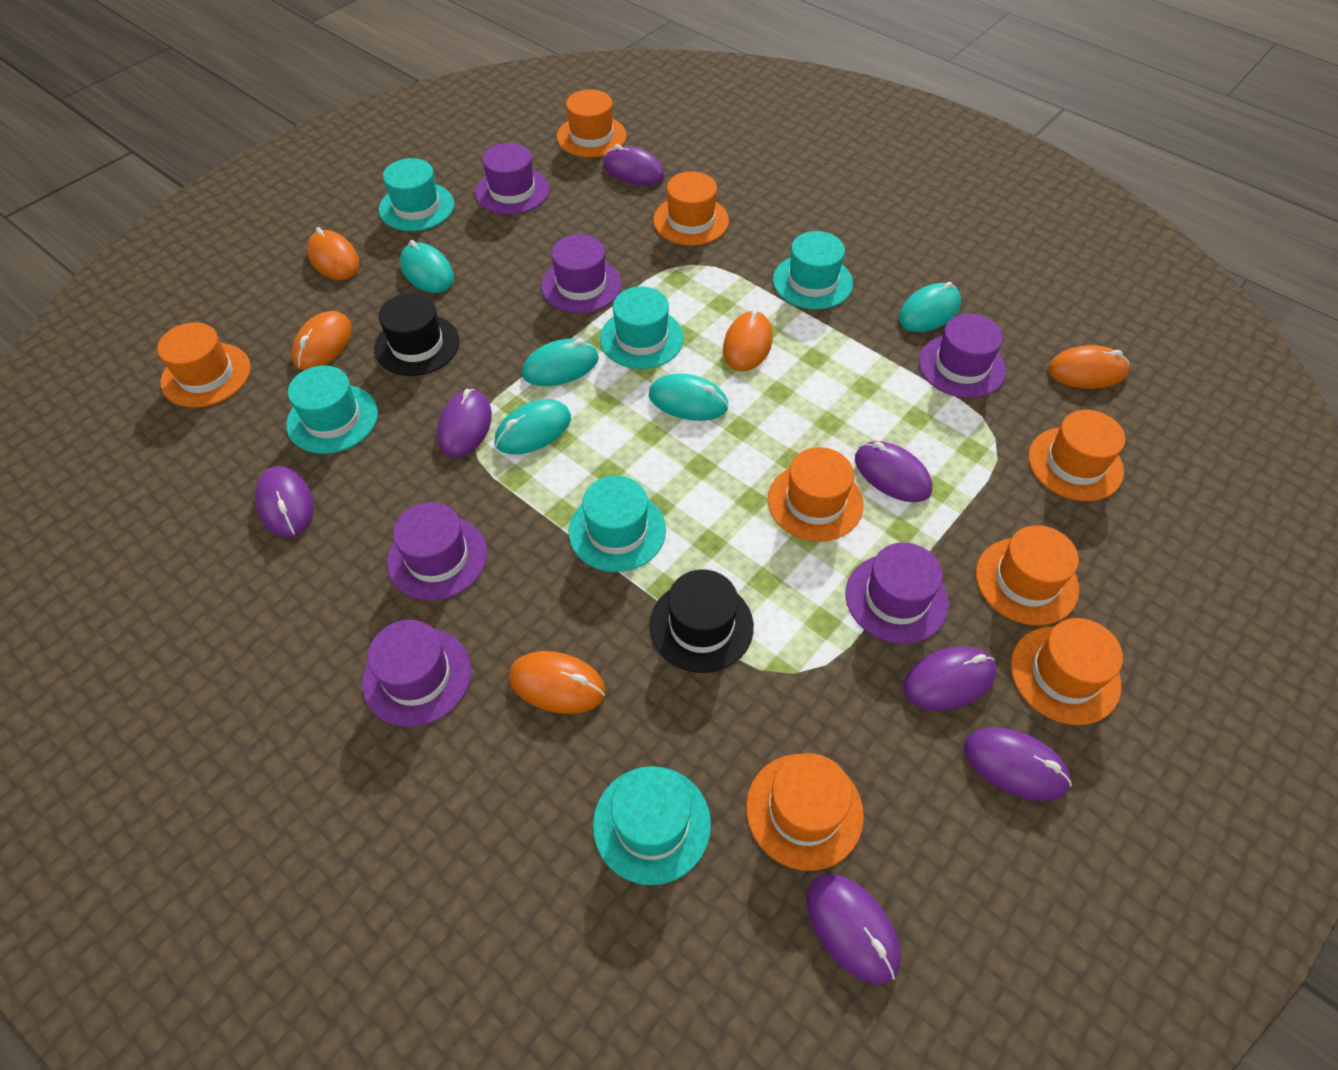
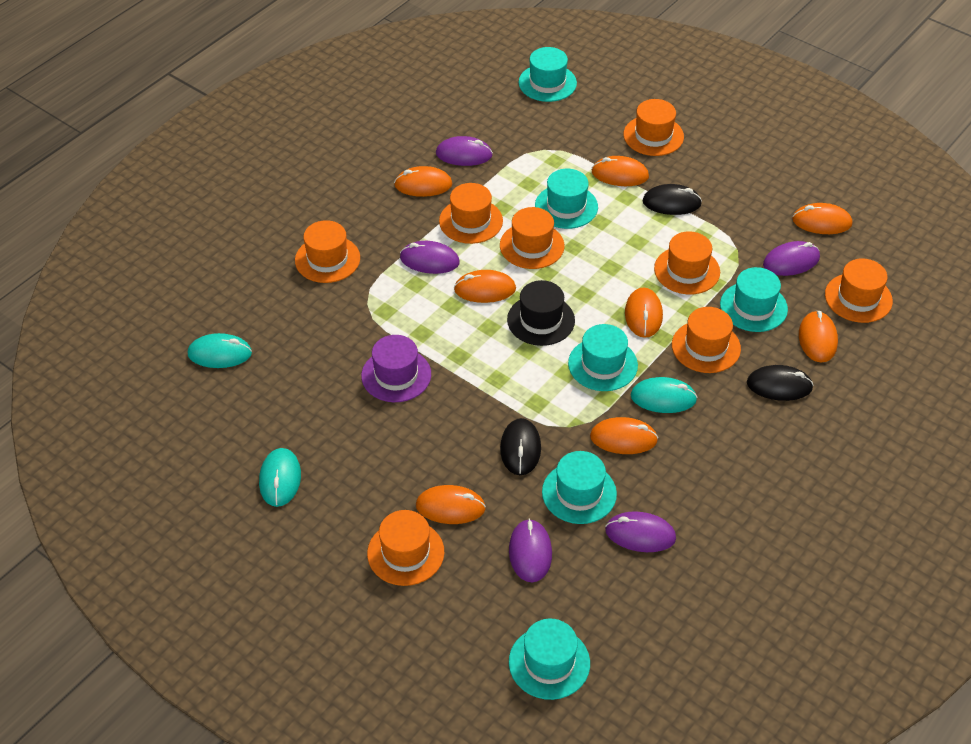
black hat: 2 -> 1
black mouse: 0 -> 3
orange mouse: 5 -> 8
purple hat: 6 -> 1
purple mouse: 7 -> 5
turquoise mouse: 5 -> 3

